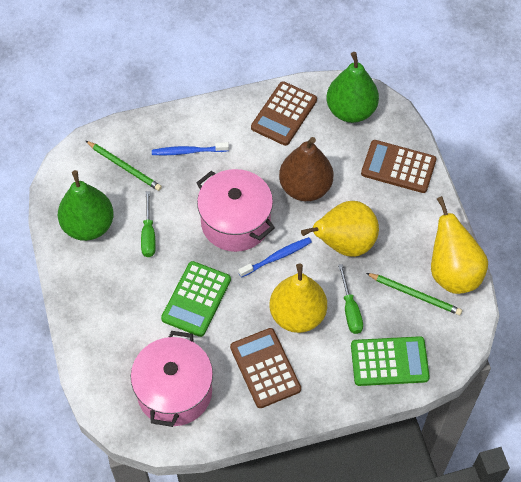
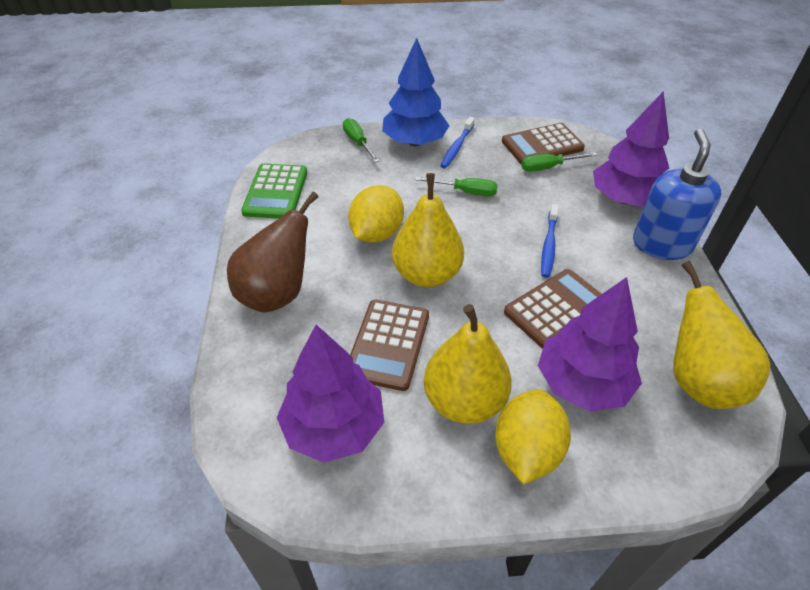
blue soap dispenser: 0 -> 1
blue tree: 0 -> 1
green calculator: 2 -> 1
green pear: 2 -> 0
green pencil: 2 -> 0
green screwdriver: 2 -> 3
pink pot: 2 -> 0
purple tree: 0 -> 3
yellow lemon: 0 -> 2

